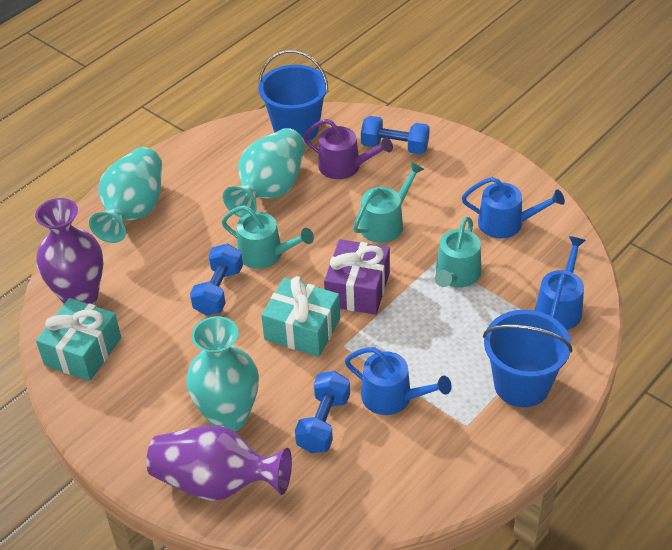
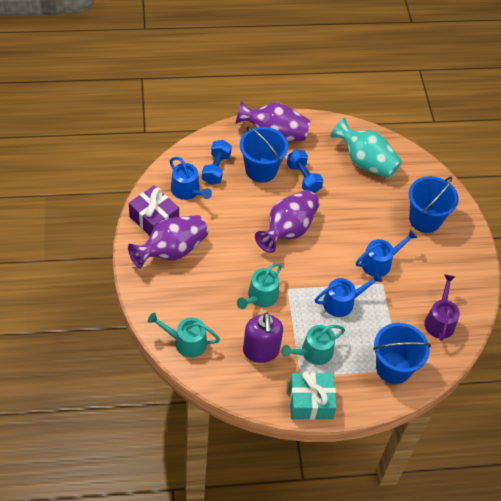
blue bucket: 2 -> 3
blue dumbbell: 3 -> 2
purple soap dispenser: 0 -> 1
purple vase: 2 -> 3
turquoise gift: 2 -> 1
turquoise vase: 3 -> 1

